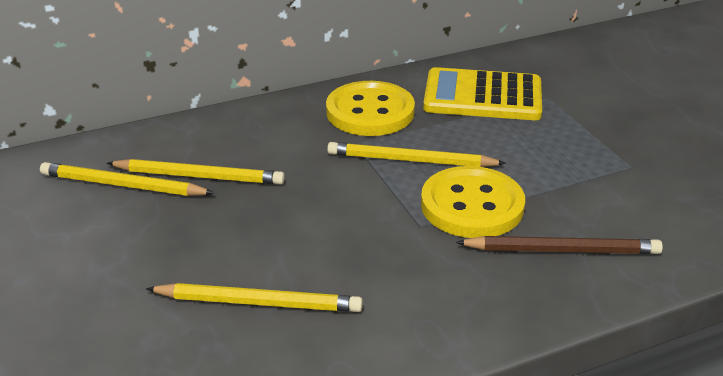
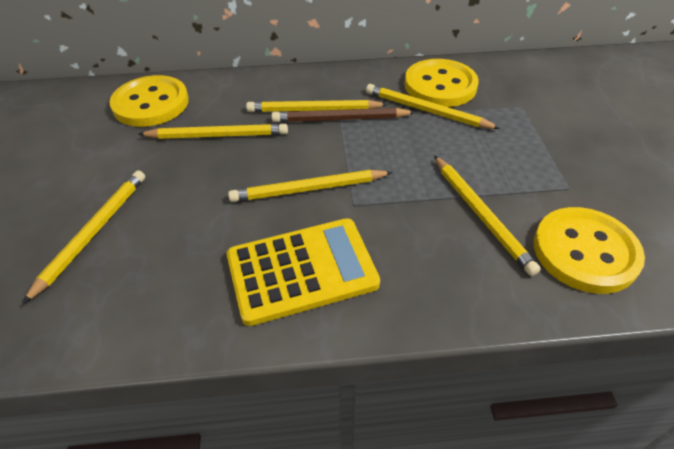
yellow button: 2 -> 3
yellow pencil: 4 -> 6

